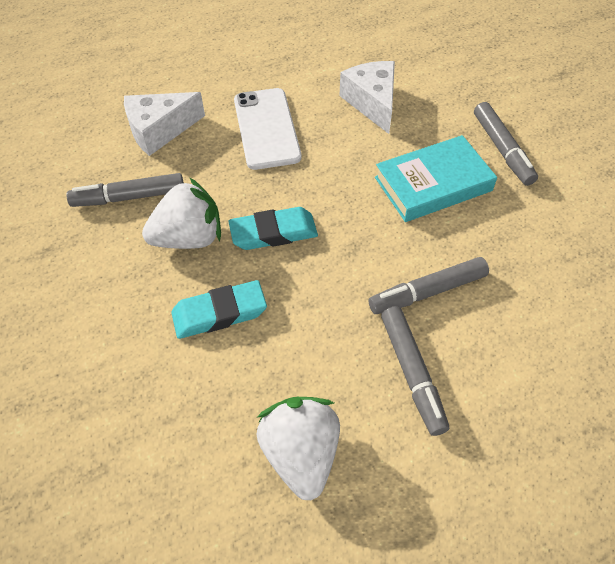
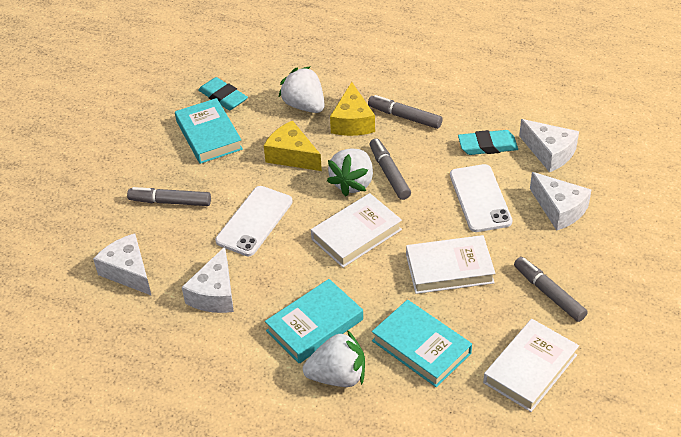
turquoise book: 1 -> 3
white book: 0 -> 3
white cheese: 2 -> 4
white phone: 1 -> 2
white strawberry: 2 -> 3
yellow cheese: 0 -> 2

